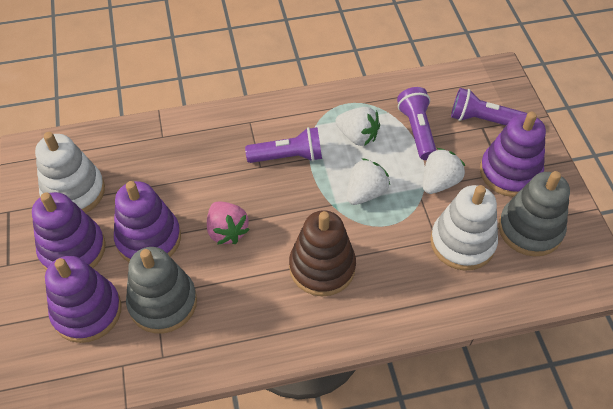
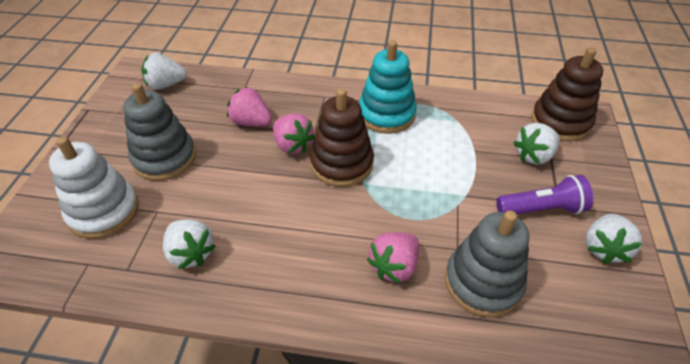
brown stacking toy: 1 -> 2
pink strawberry: 1 -> 3
purple flashlight: 3 -> 1
purple stacking toy: 4 -> 0
turquoise stacking toy: 0 -> 1
white stacking toy: 2 -> 1
white strawberry: 3 -> 4

